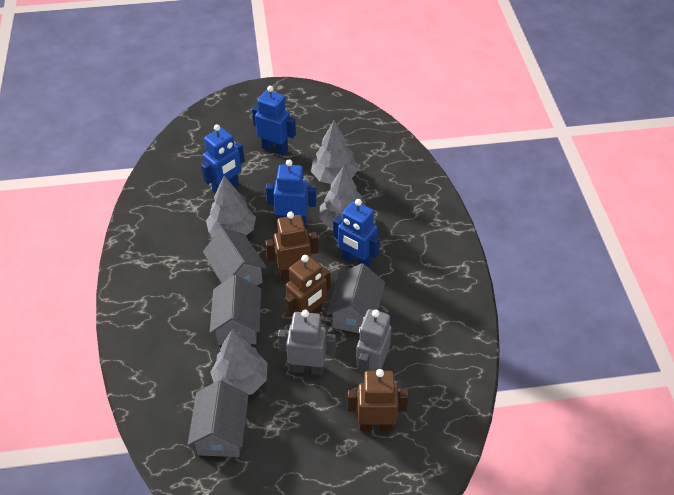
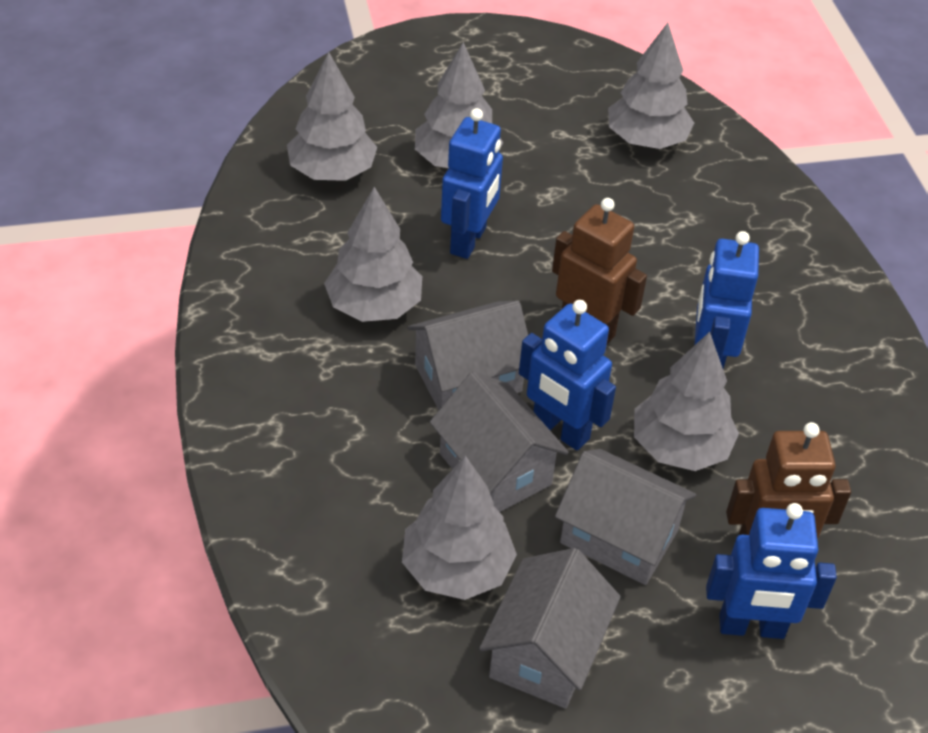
brown robot: 3 -> 2
grey robot: 2 -> 0
grey tree: 4 -> 6

